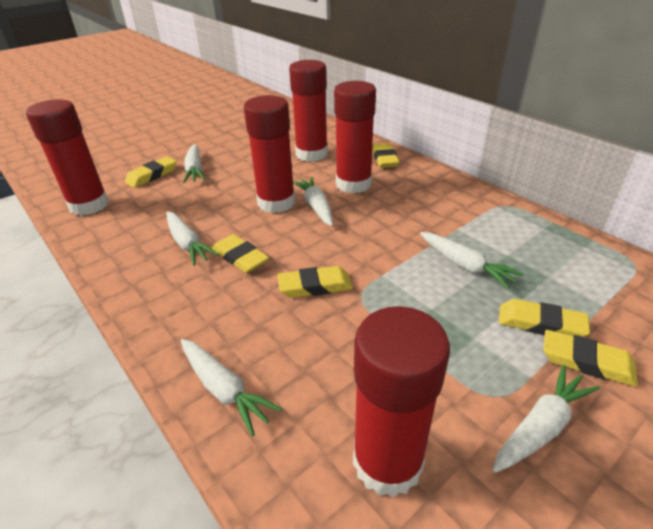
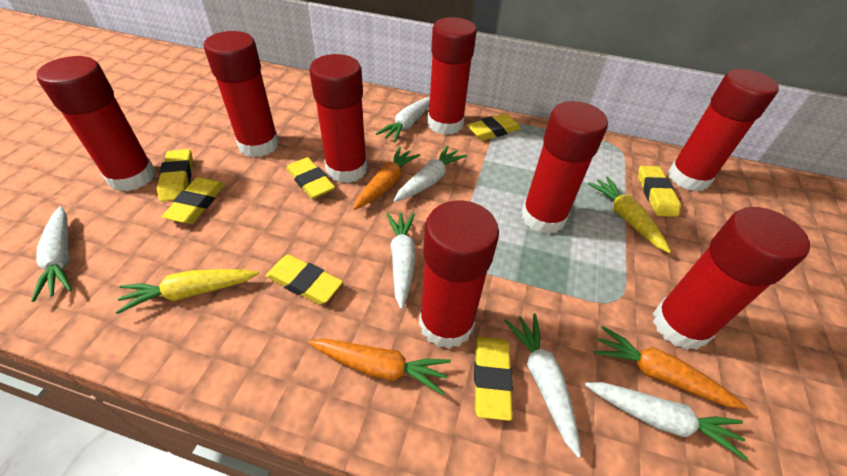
orange carrot: 0 -> 3
red glue stick: 5 -> 8
yellow carrot: 0 -> 2
yellow eraser: 6 -> 7

